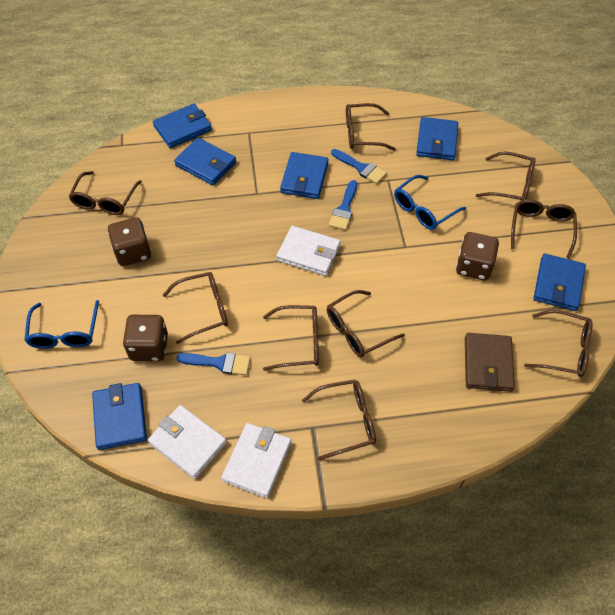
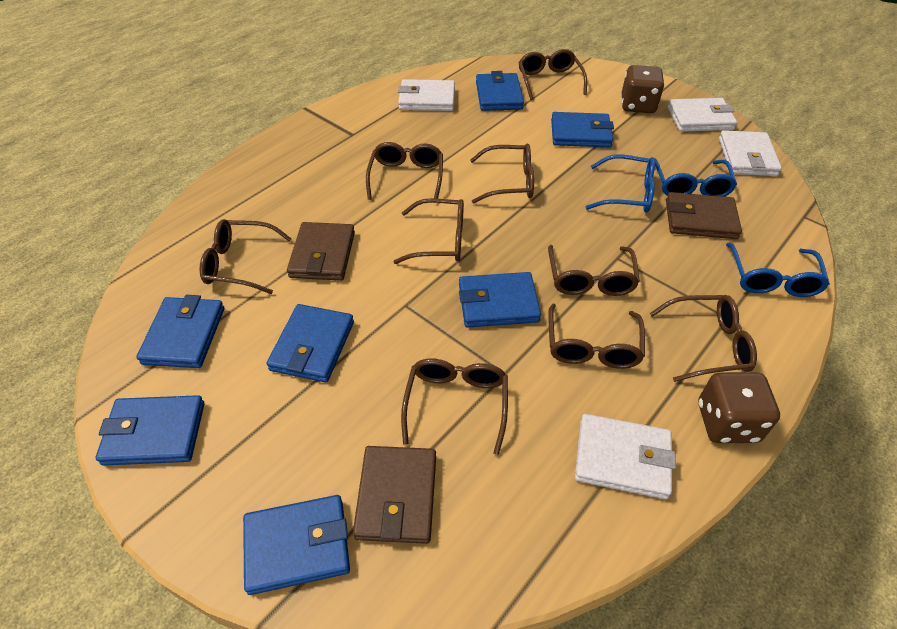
blue brush: 3 -> 0
blue glasses: 2 -> 3
blue wallet: 6 -> 7
brown dice: 3 -> 2
brown wallet: 1 -> 3
white wallet: 3 -> 4

